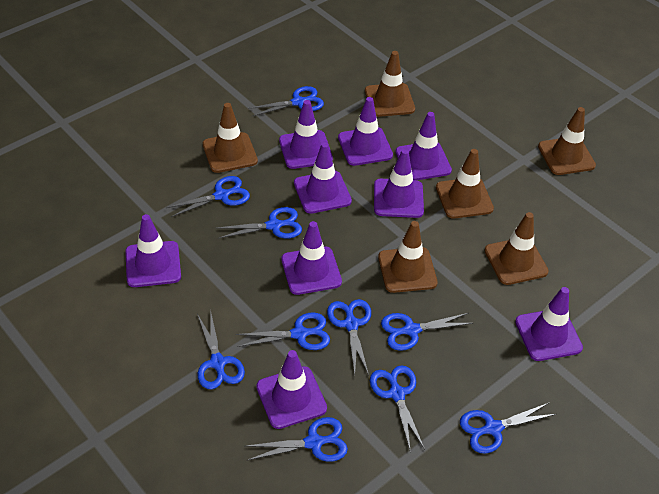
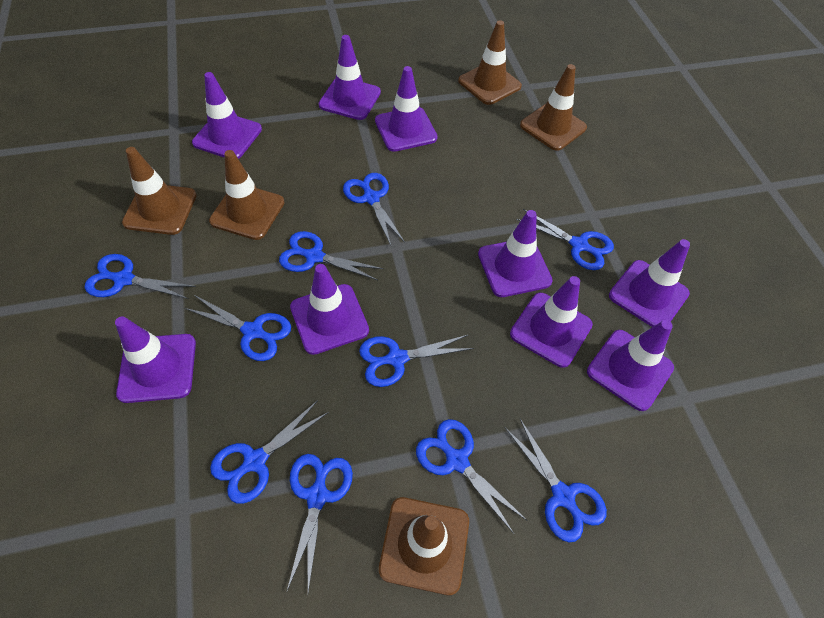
brown traffic cone: 6 -> 5

